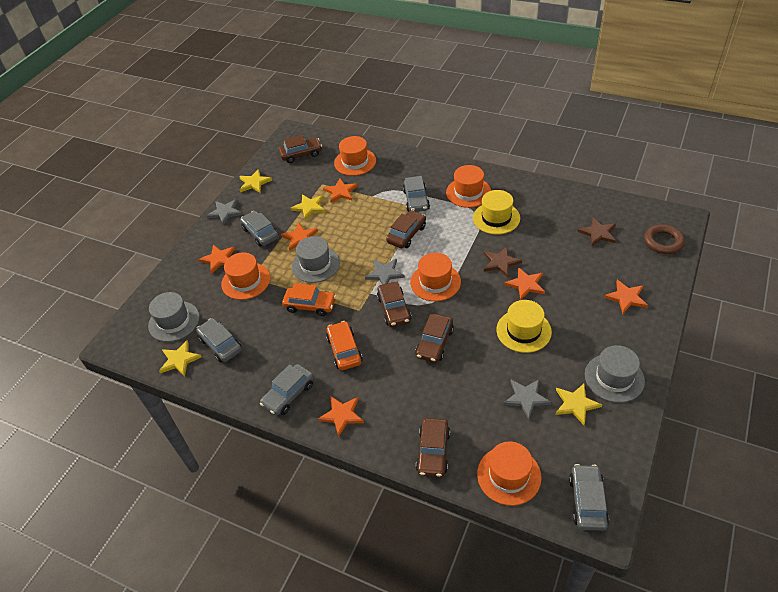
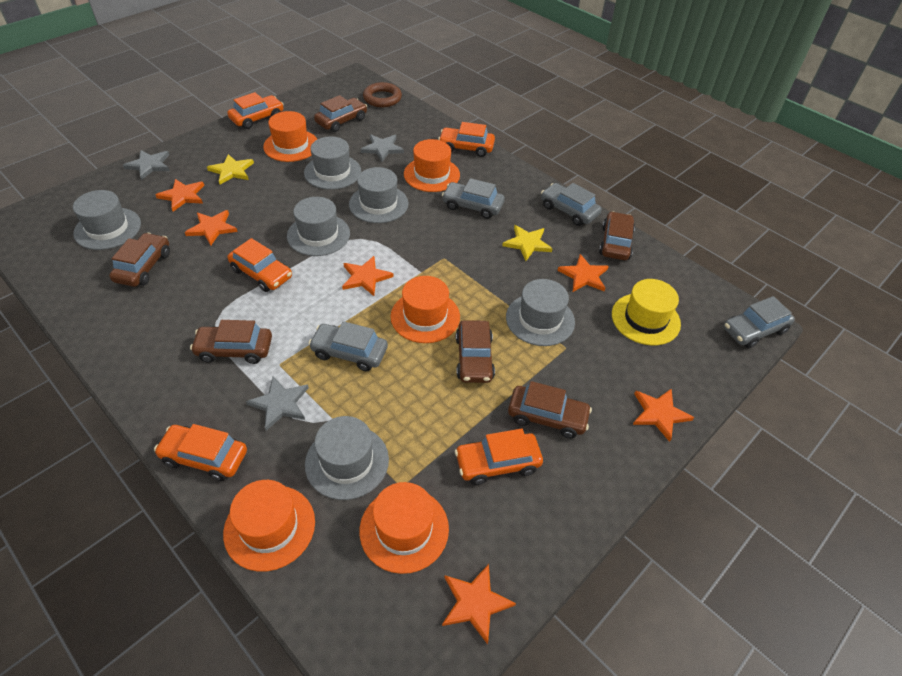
brown car: 5 -> 6
brown star: 2 -> 0
grey car: 5 -> 4
grey hat: 3 -> 6
orange car: 2 -> 5
yellow hat: 2 -> 1
yellow star: 4 -> 2

